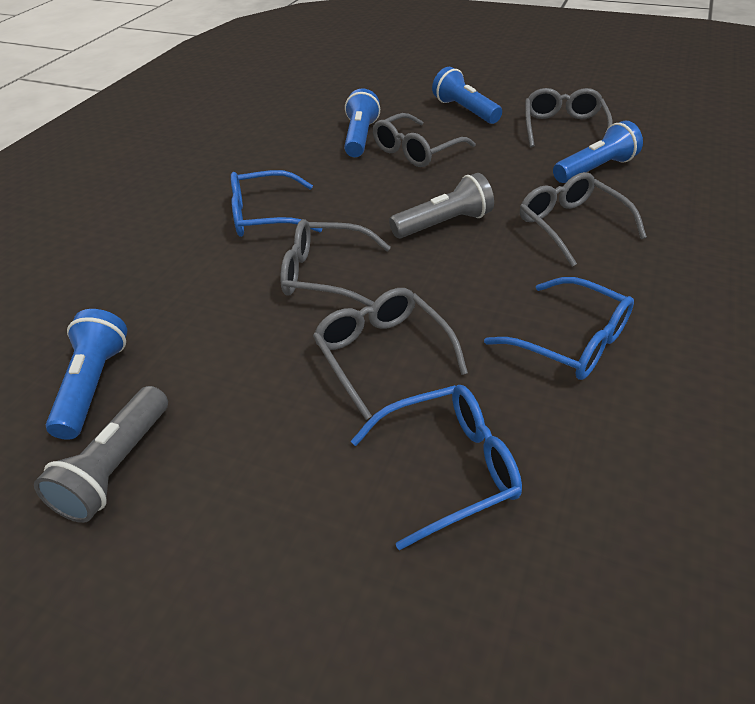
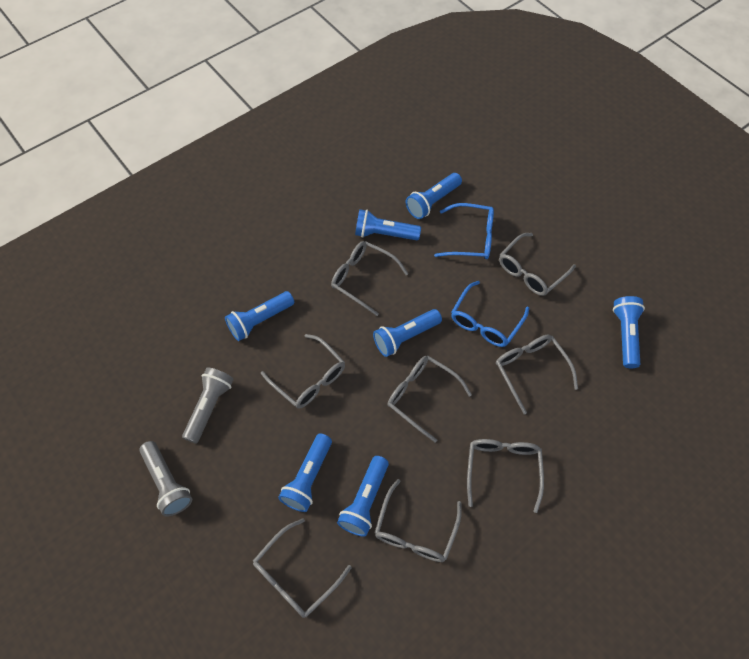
blue flashlight: 4 -> 7
blue glasses: 3 -> 2
grey glasses: 5 -> 8

